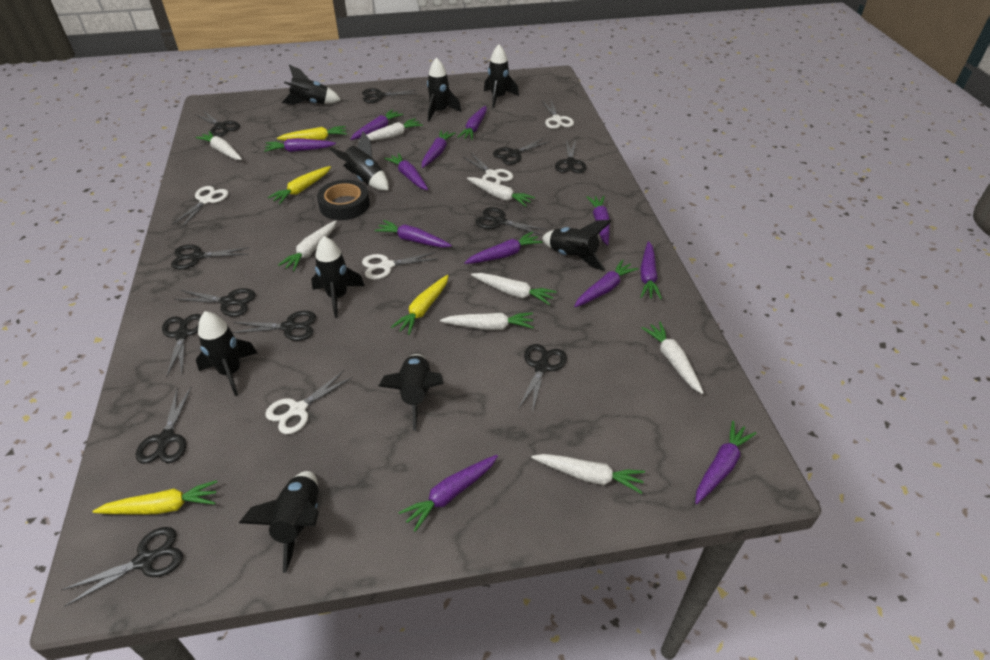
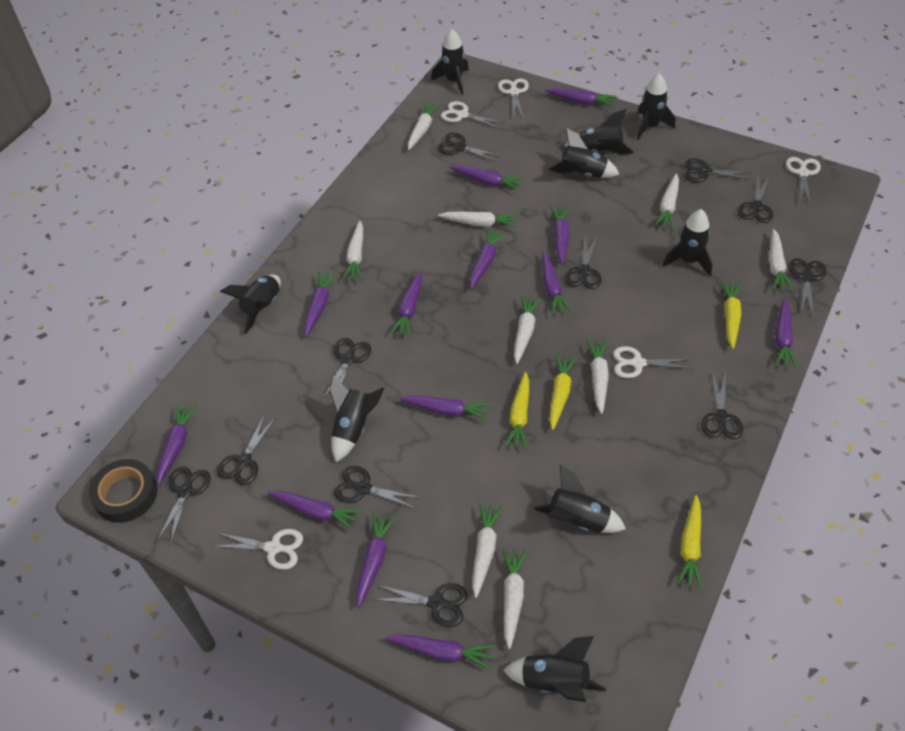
black scissors: 12 -> 11
purple carrot: 12 -> 13
white carrot: 8 -> 9

